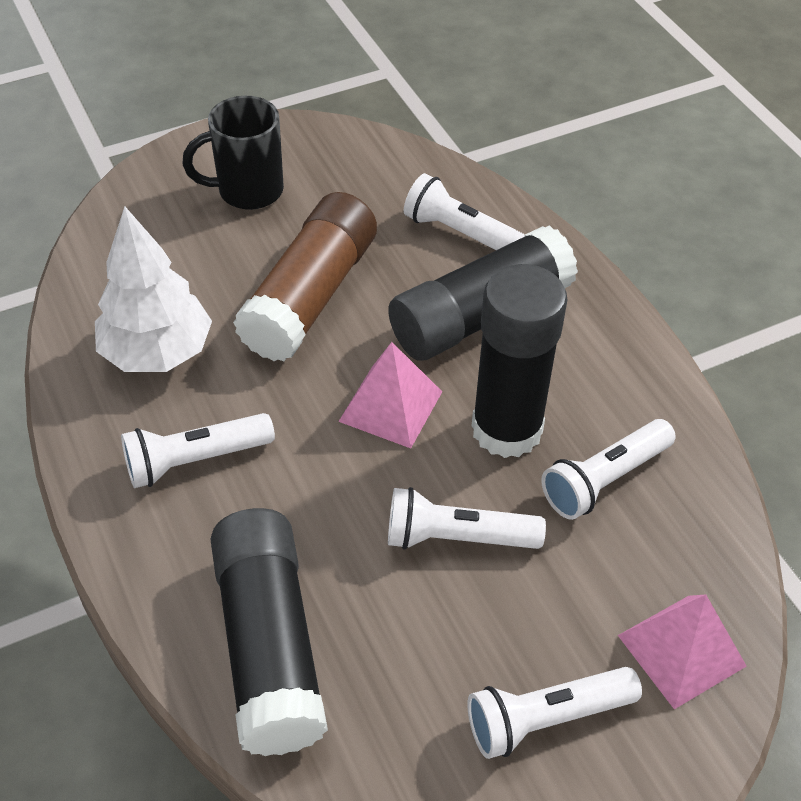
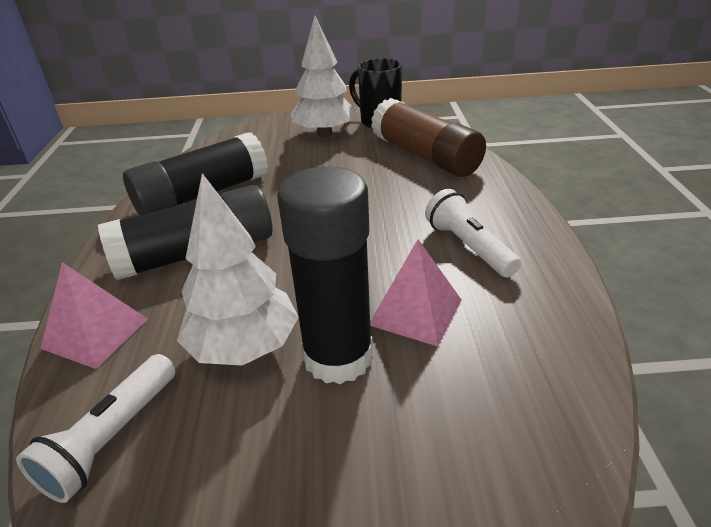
white flashlight: 5 -> 2
white tree: 1 -> 2

